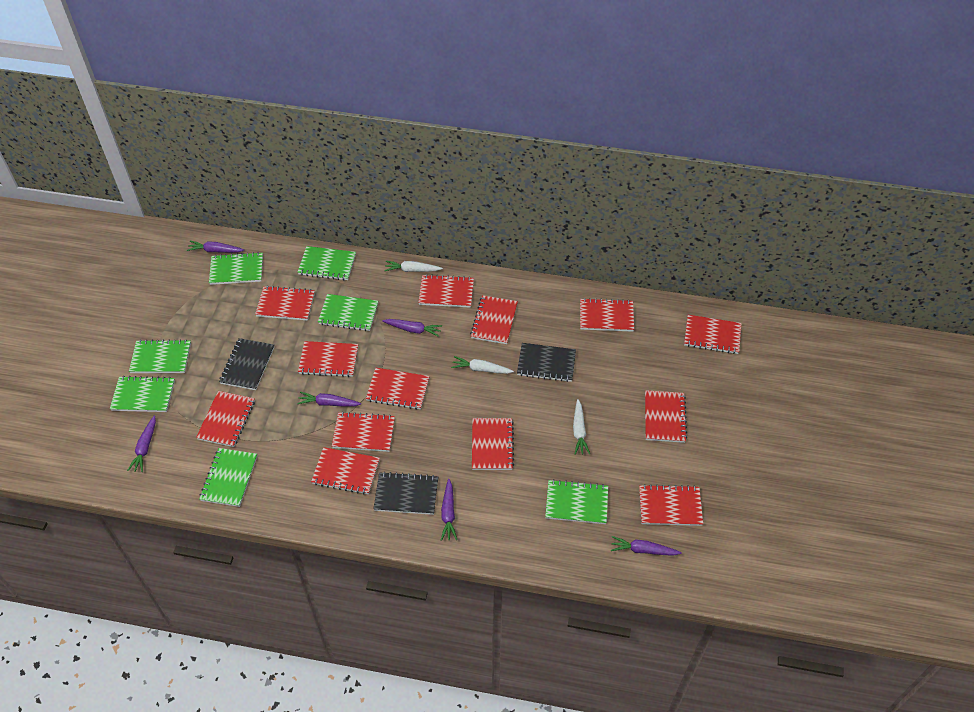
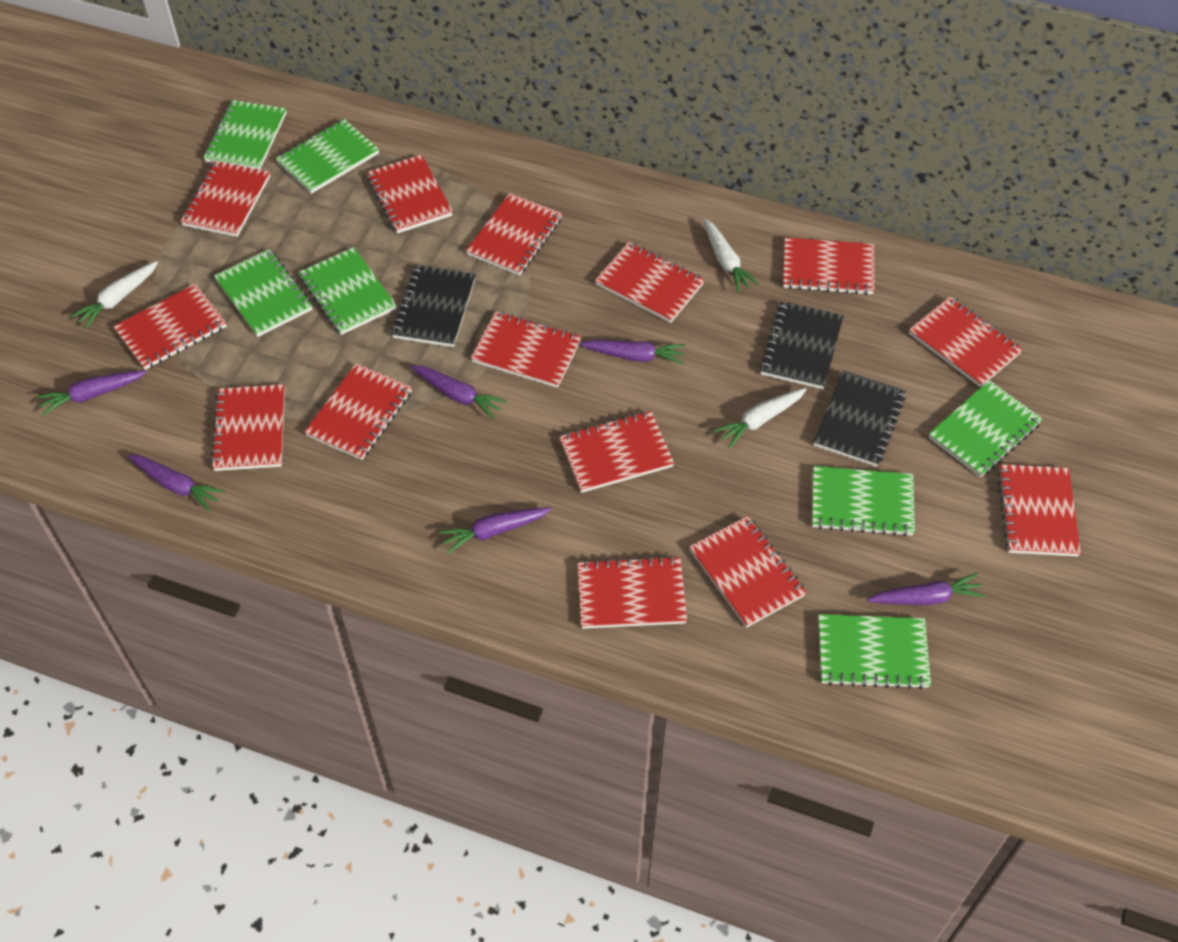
red notebook: 13 -> 14

